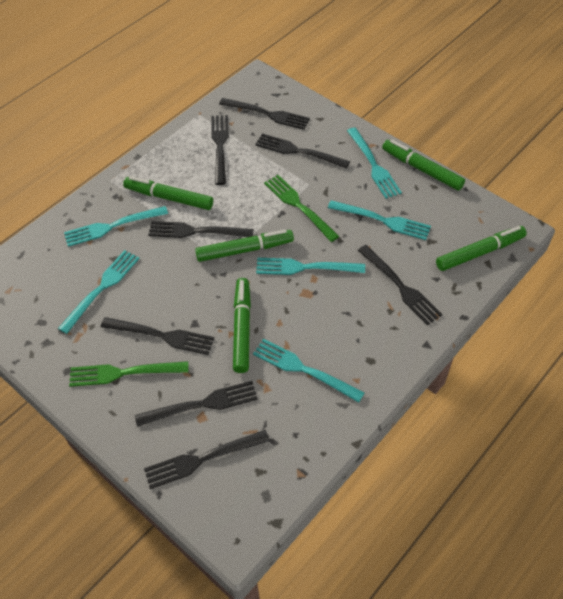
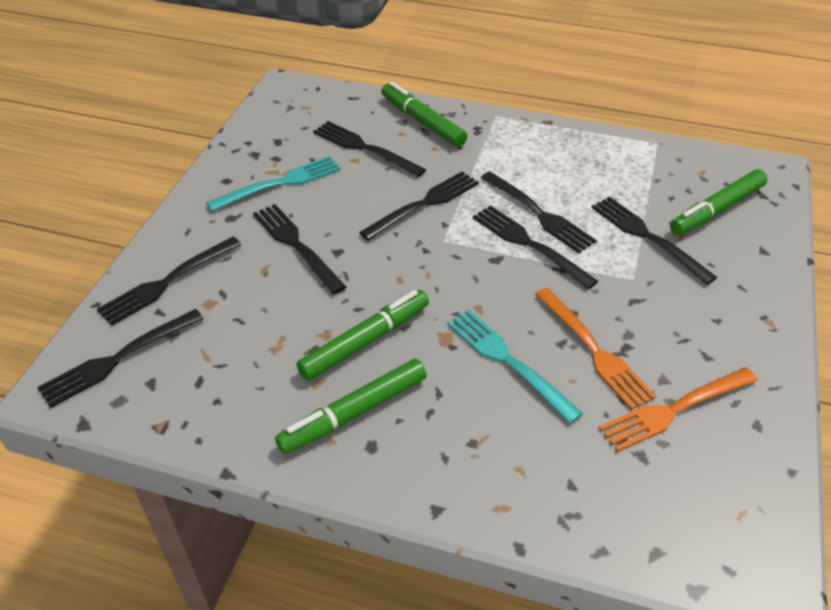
green fork: 2 -> 0
green marker: 5 -> 4
orange fork: 0 -> 2
turquoise fork: 6 -> 2

